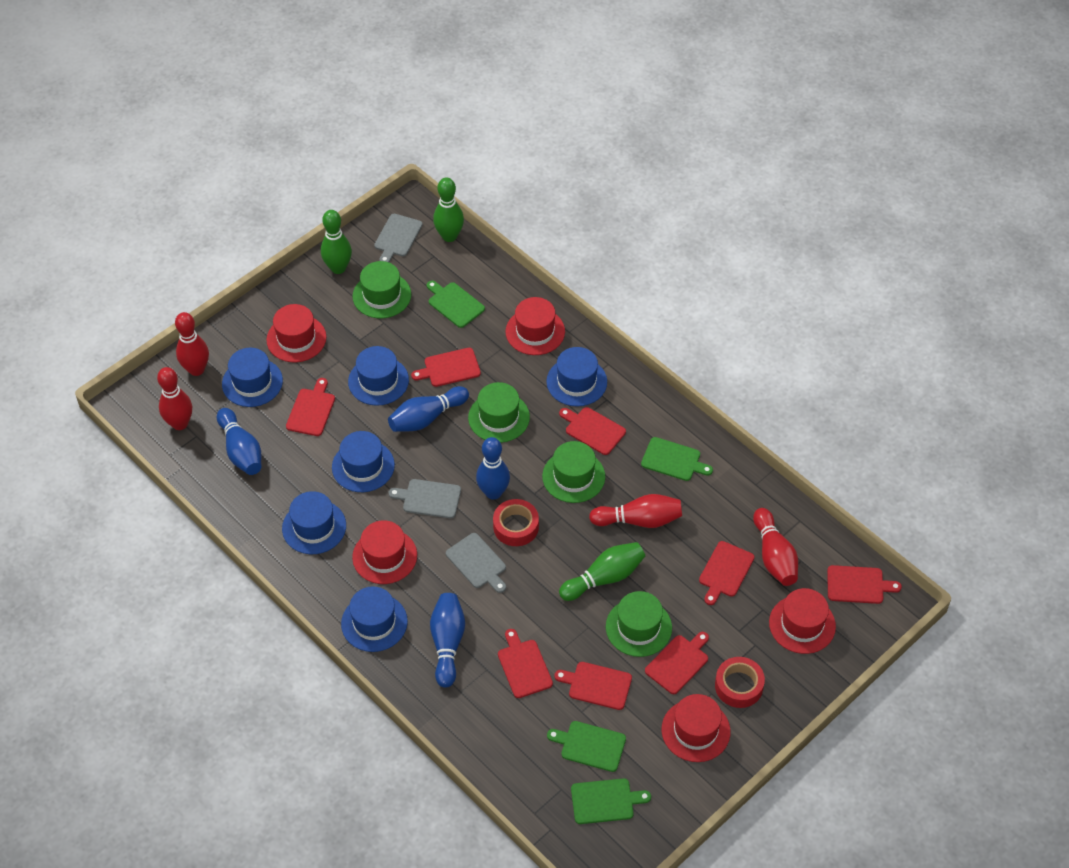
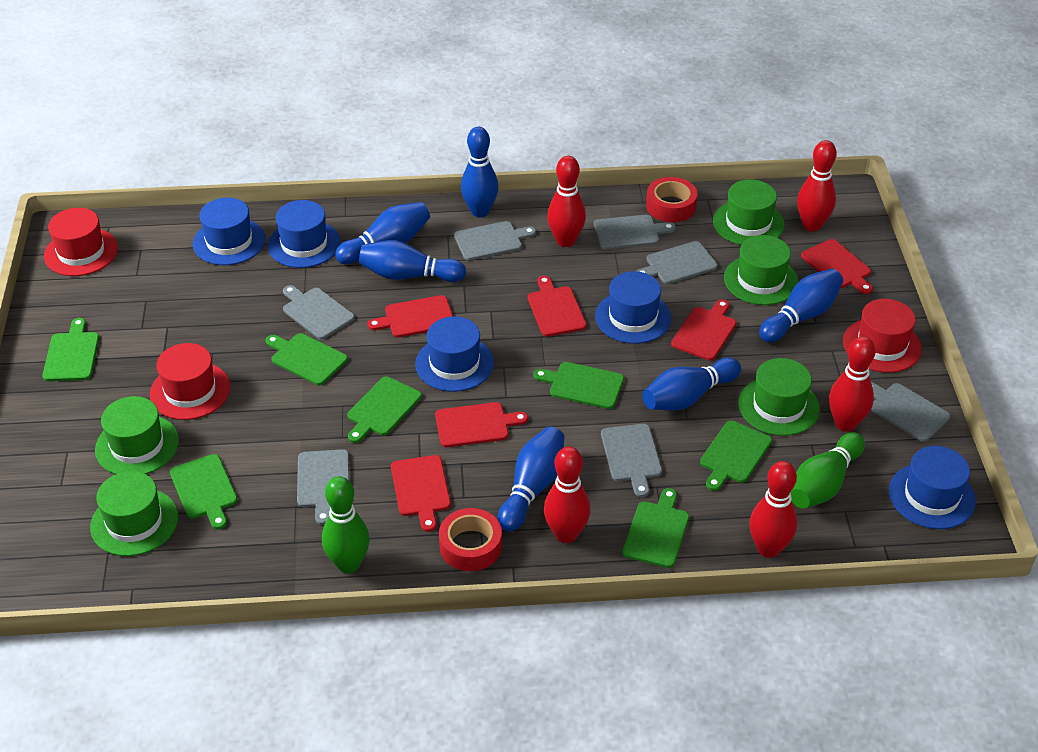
blue bowling pin: 4 -> 6
blue hat: 6 -> 5
green bowling pin: 3 -> 2
green cutting board: 4 -> 7
green hat: 4 -> 5
grey cutting board: 3 -> 7
red bowling pin: 4 -> 5
red cutting board: 8 -> 6
red hat: 5 -> 3

